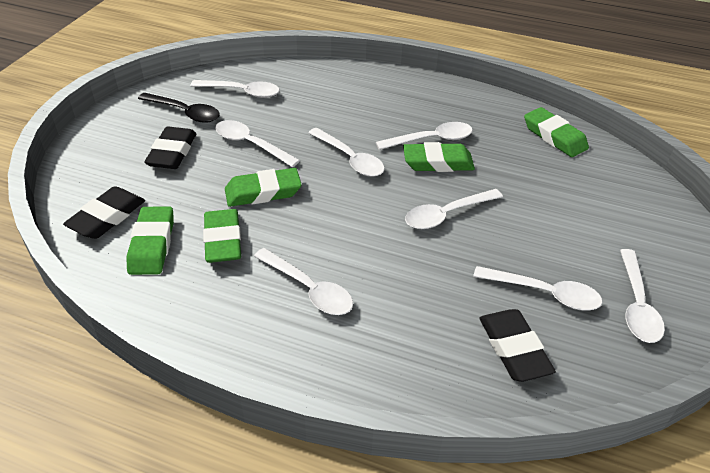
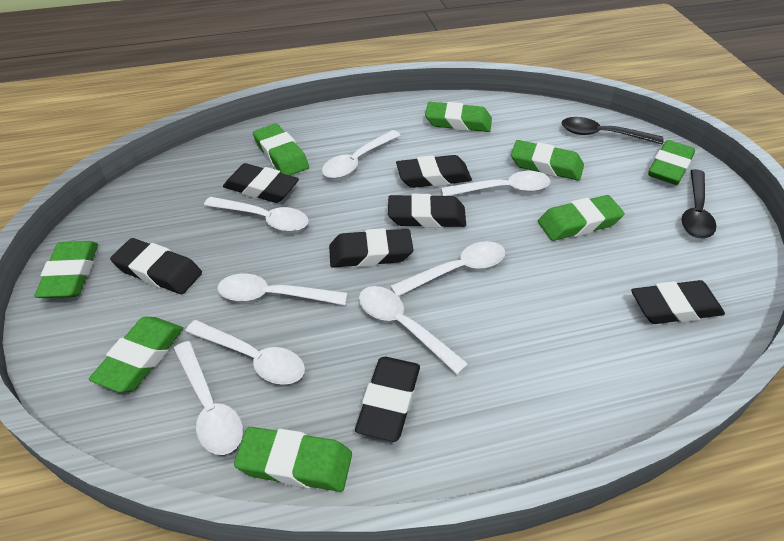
black eraser: 3 -> 7
black spoon: 1 -> 2
green eraser: 5 -> 8

